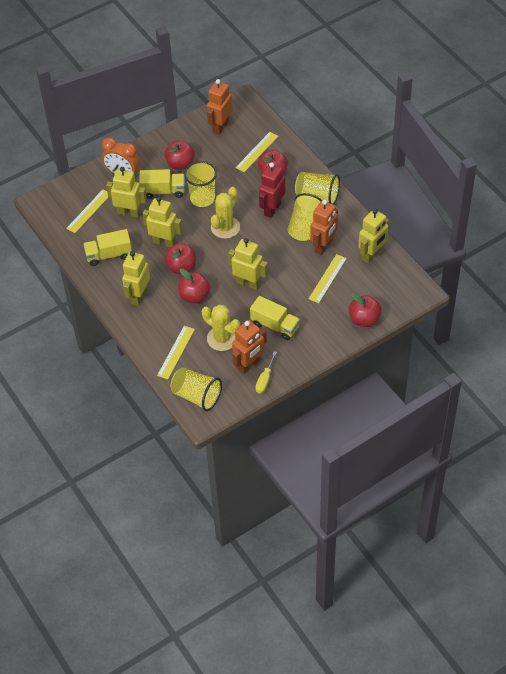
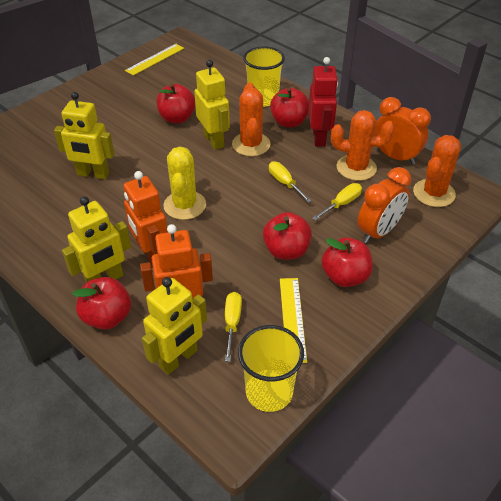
orange cactus: 0 -> 3
orange clock: 1 -> 2
orange robot: 3 -> 2
yellow cactus: 2 -> 1
yellow cup: 4 -> 2
yellow robot: 5 -> 4
yellow ruler: 4 -> 2
yellow screwdriver: 1 -> 3
yellow truck: 3 -> 0

